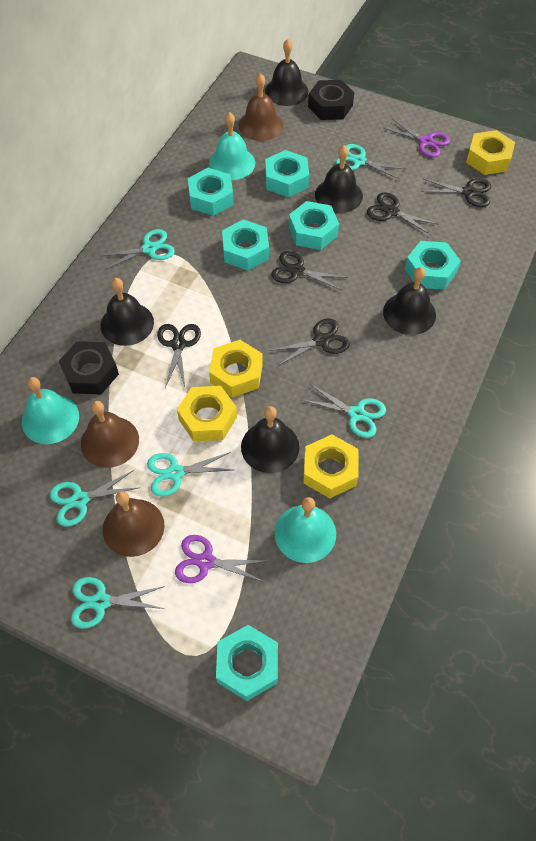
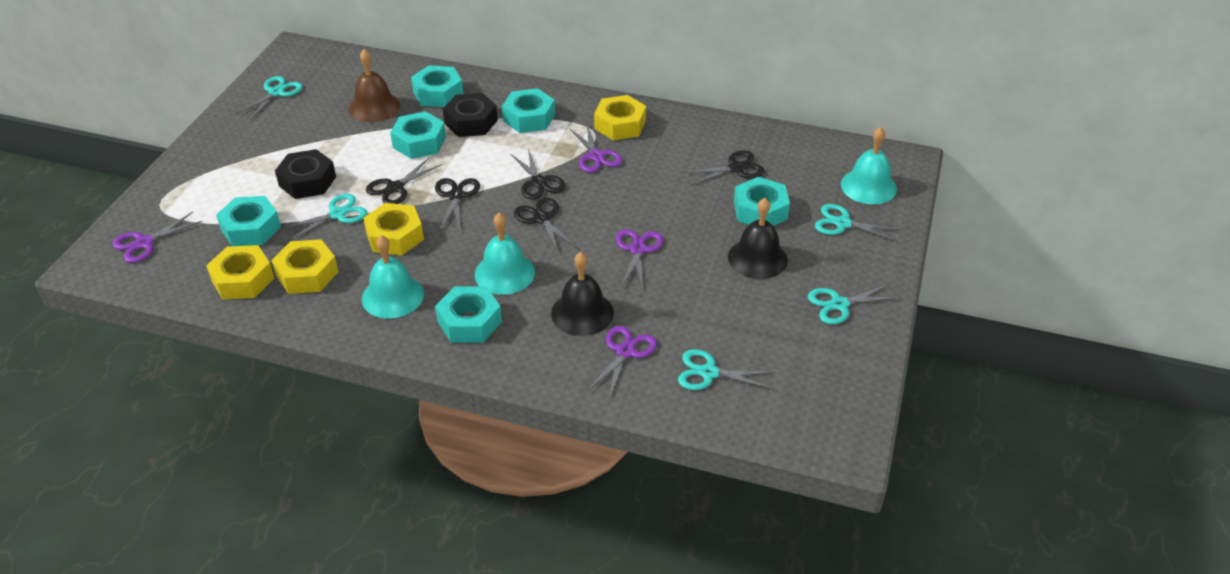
black bell: 5 -> 2
brown bell: 3 -> 1
purple scissors: 2 -> 4
turquoise scissors: 6 -> 5

